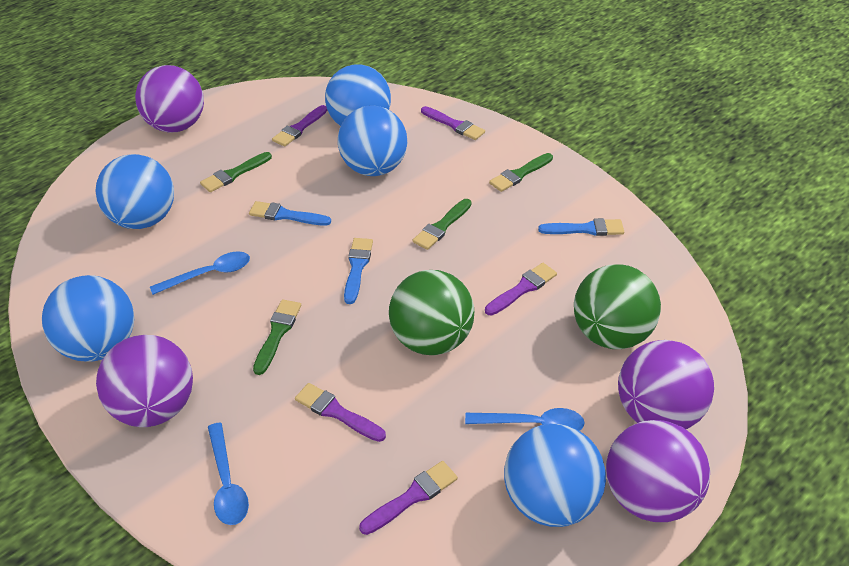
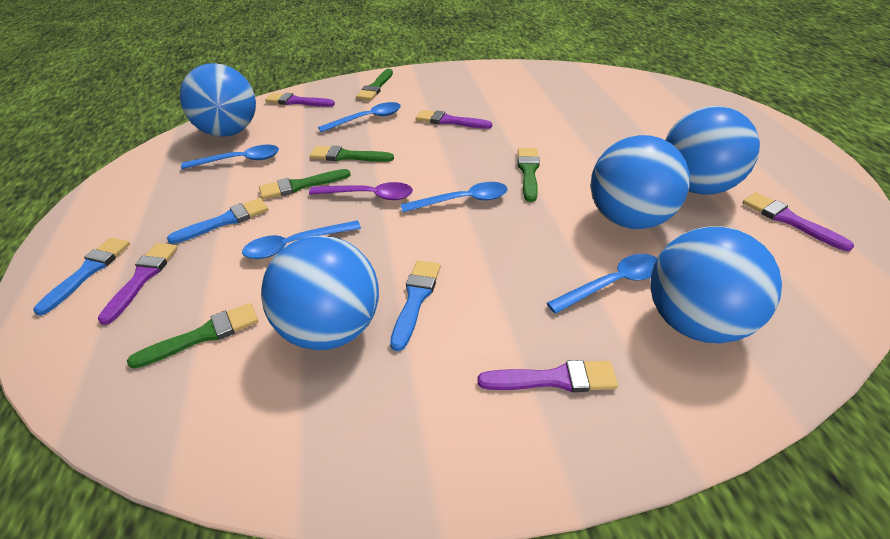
blue spoon: 3 -> 5
green ball: 2 -> 0
green brush: 4 -> 5
purple ball: 4 -> 0
purple spoon: 0 -> 1

